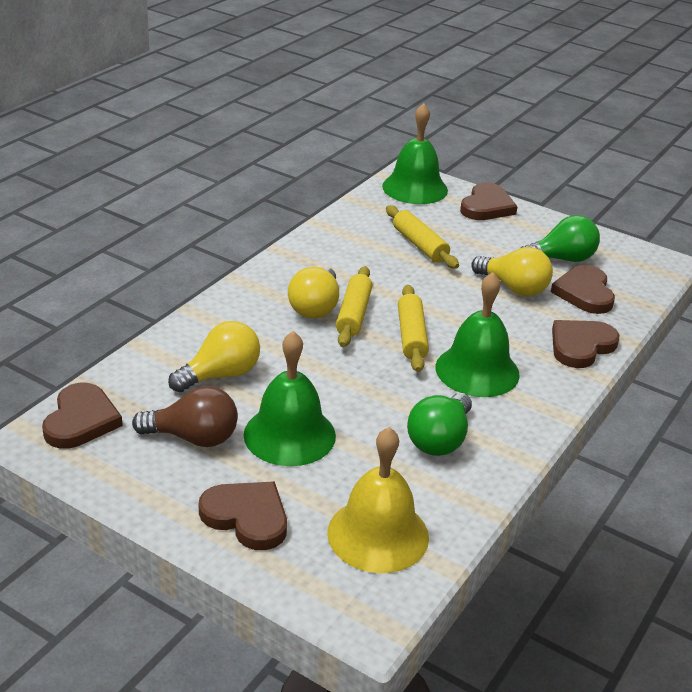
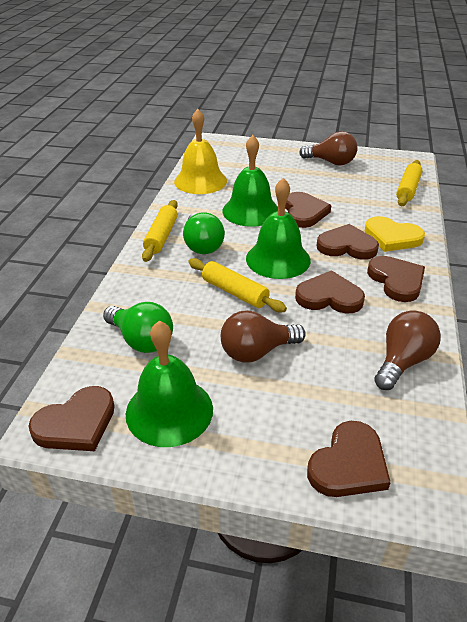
brown heart: 5 -> 6
brown light bulb: 1 -> 3
yellow heart: 0 -> 1
yellow light bulb: 3 -> 0

